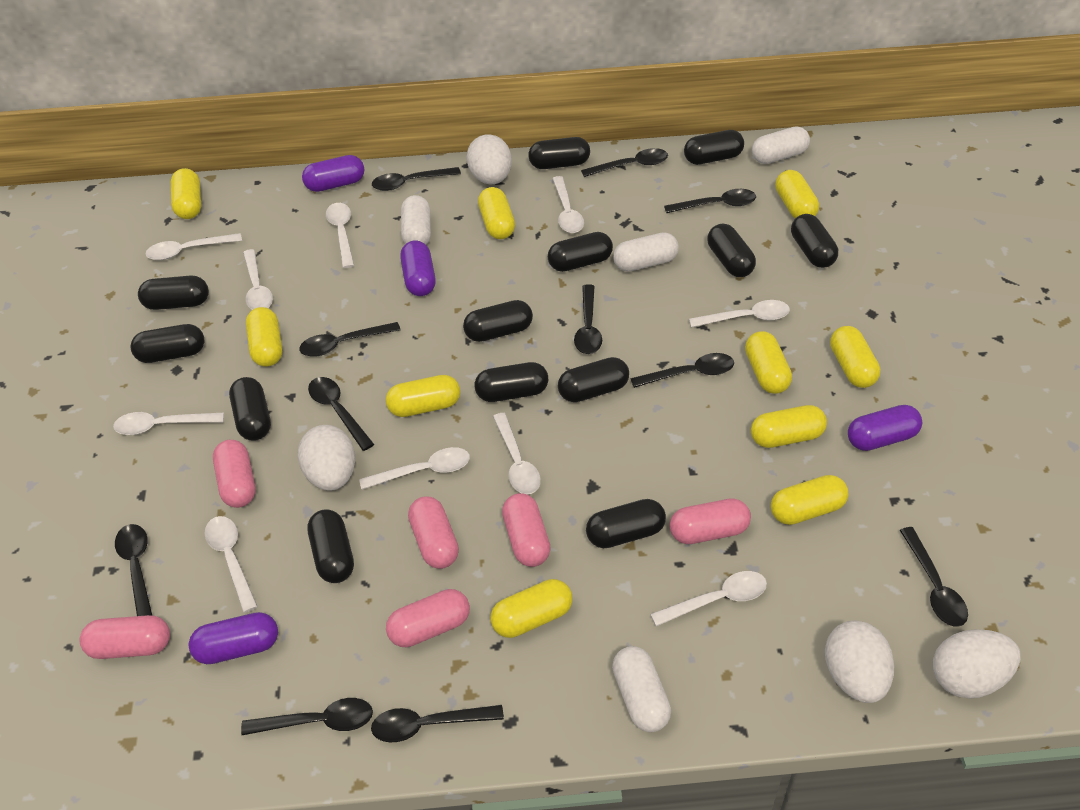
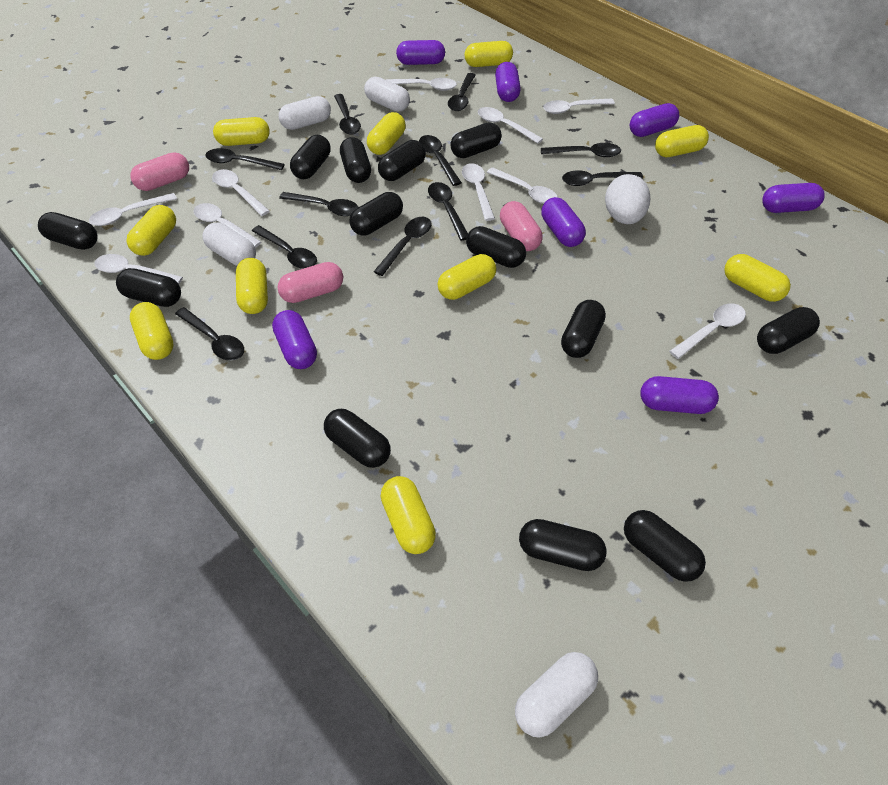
pink capsule: 6 -> 3
purple capsule: 4 -> 7
white egg: 4 -> 1

